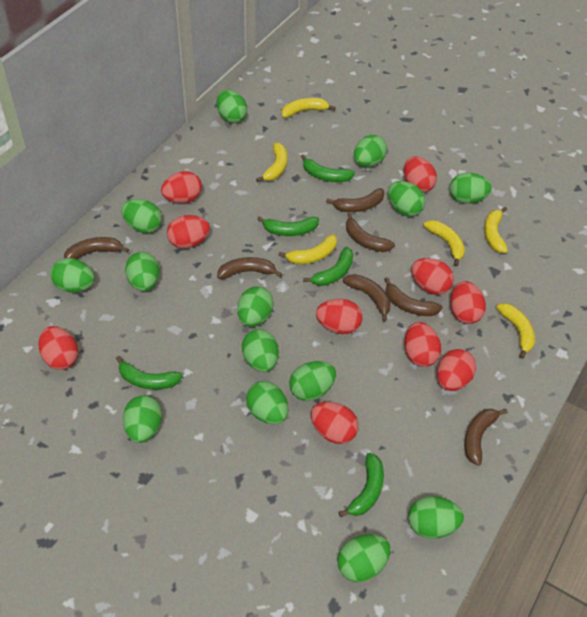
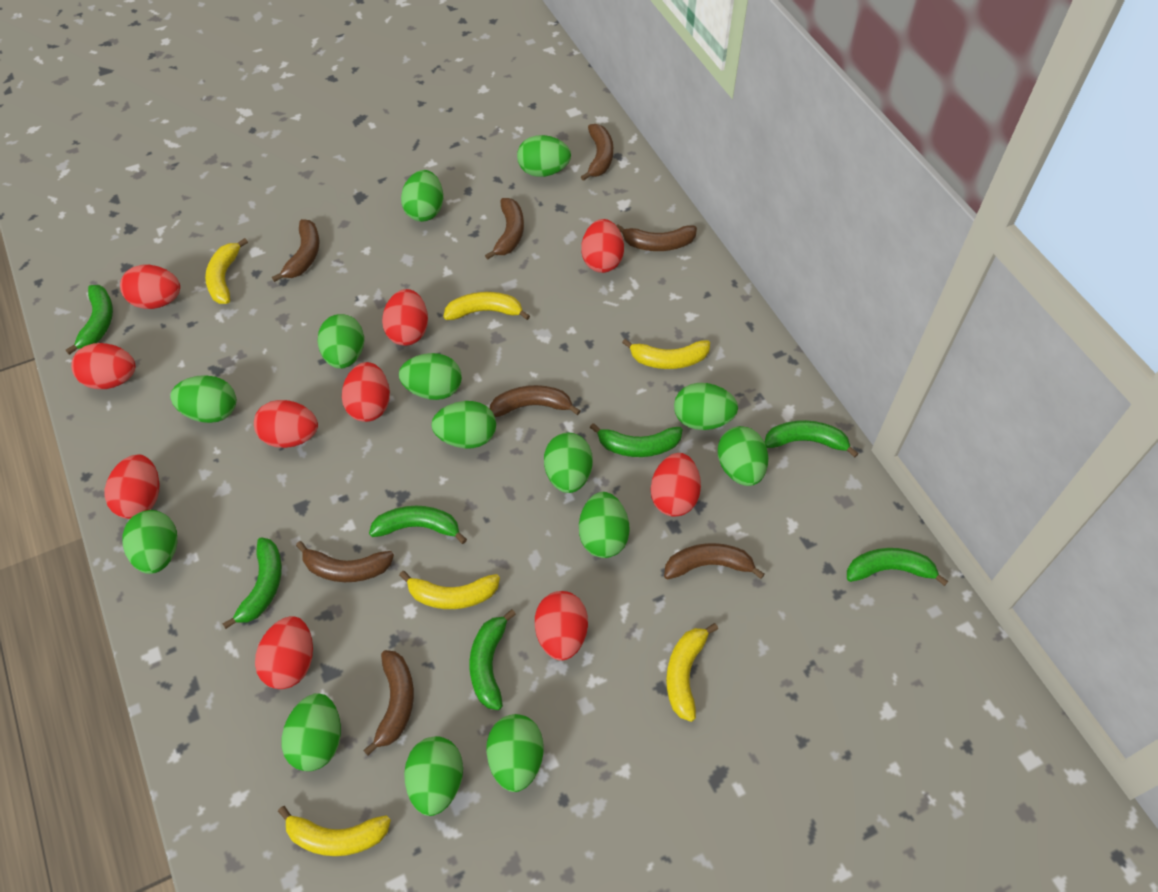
brown banana: 7 -> 8
green banana: 5 -> 7

